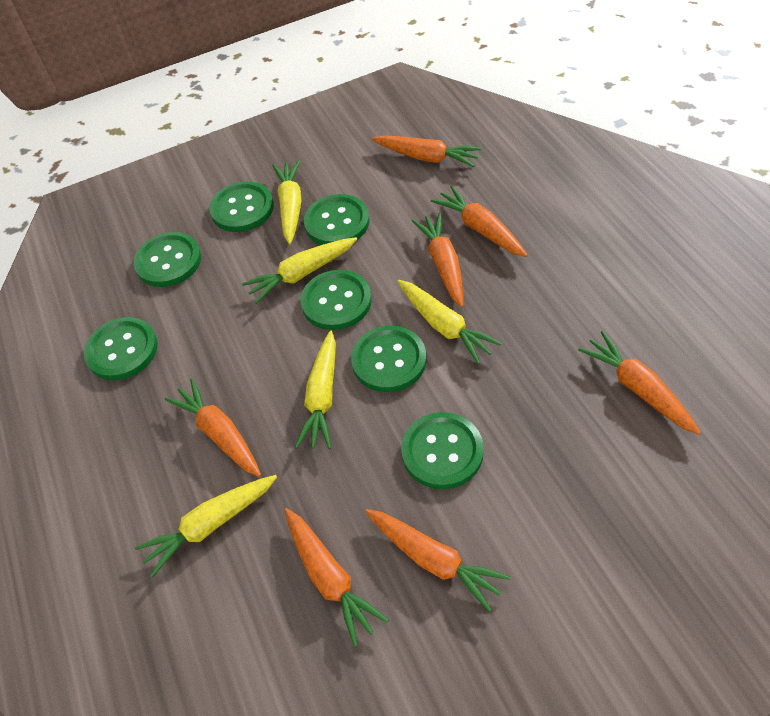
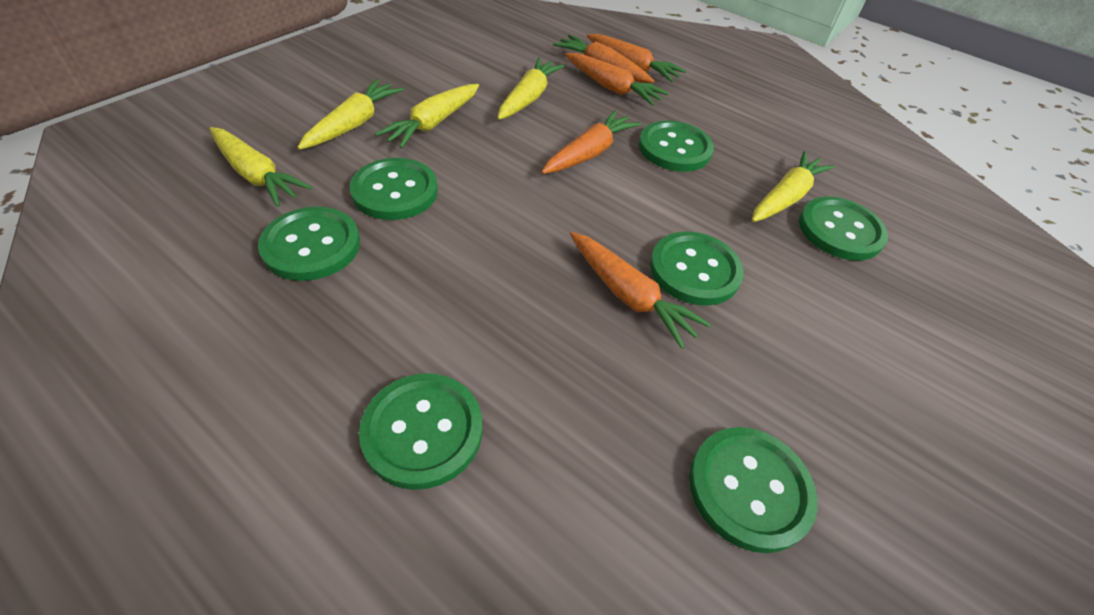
orange carrot: 7 -> 5

